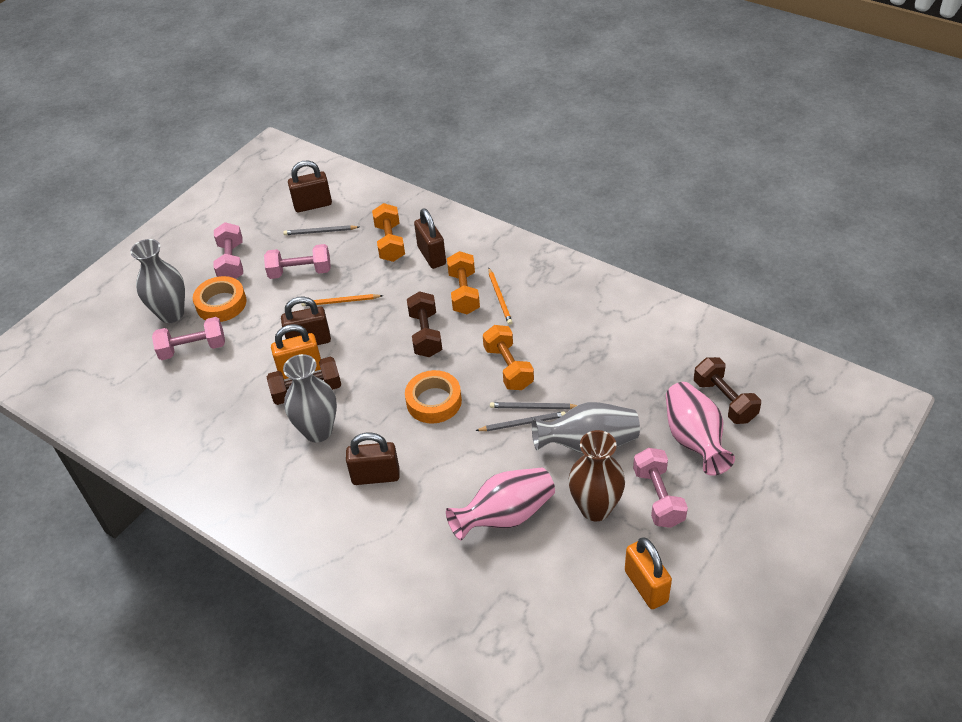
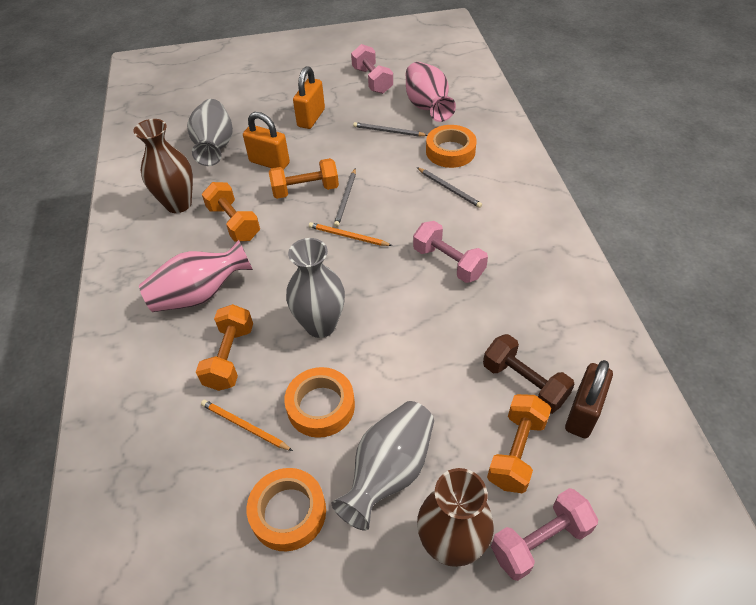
brown dumbbell: 3 -> 1
brown padlock: 4 -> 1
brown vase: 1 -> 2
orange dumbbell: 3 -> 4
orange tape: 2 -> 3
pink dumbbell: 4 -> 3

